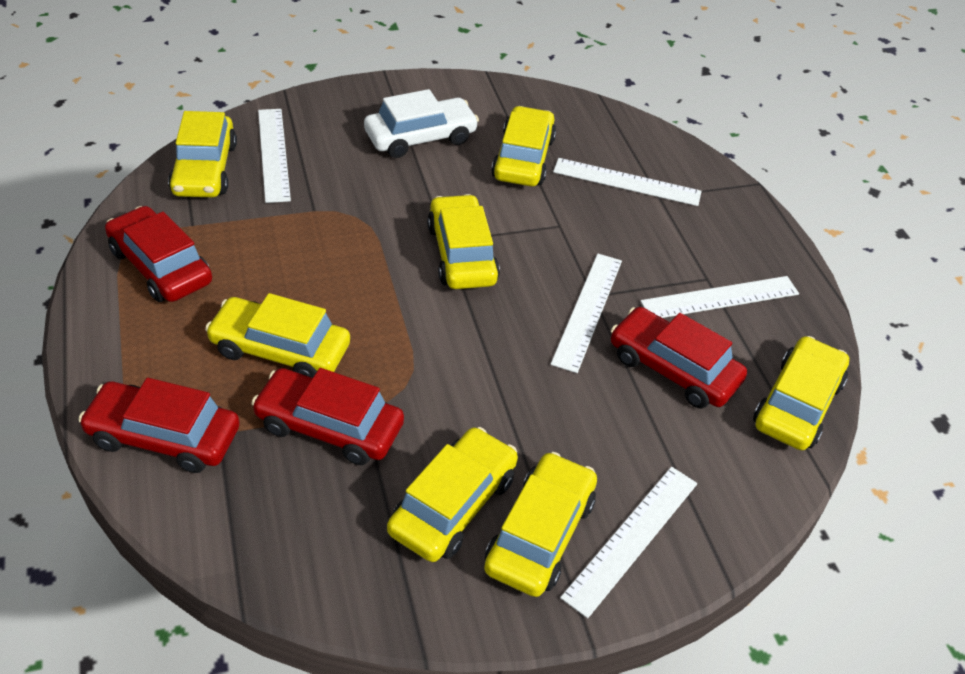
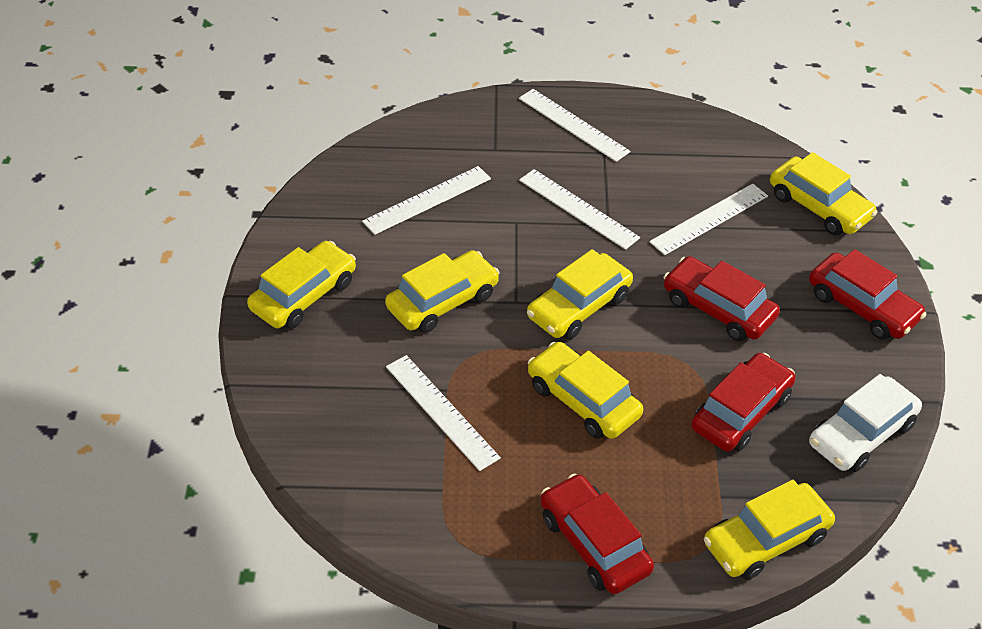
yellow car: 7 -> 6

